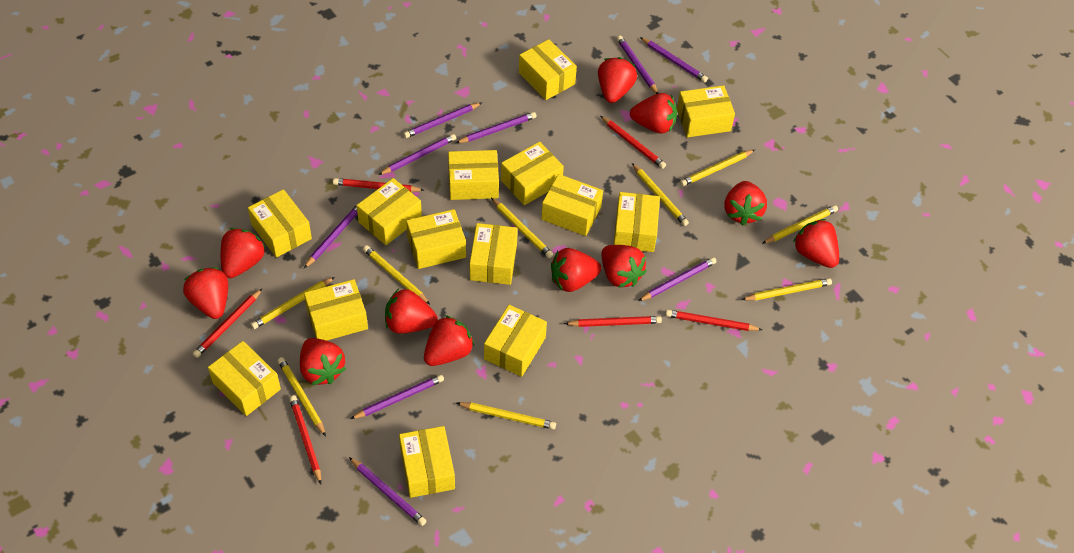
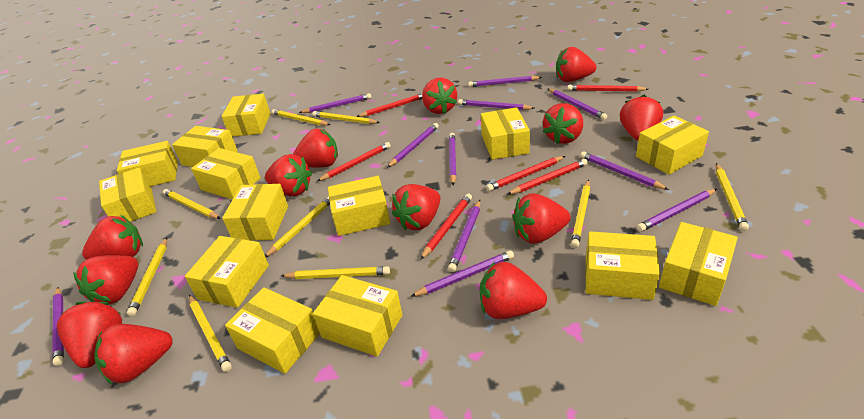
purple pencil: 9 -> 11
red strawberry: 11 -> 13

